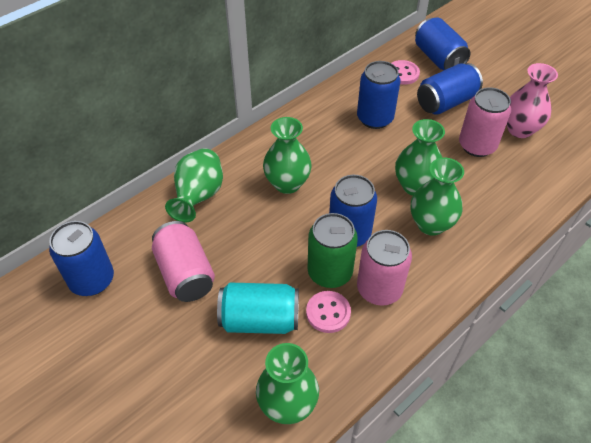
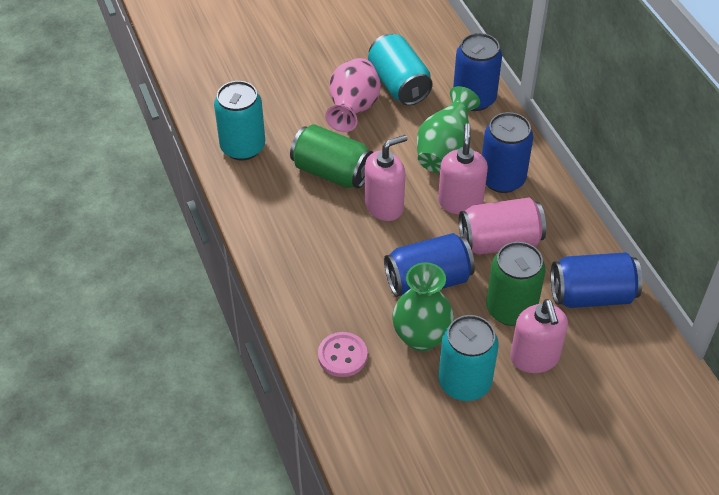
blue can: 5 -> 4
green can: 1 -> 2
green vase: 5 -> 2
pink button: 2 -> 1
pink can: 3 -> 1
pink soap dispenser: 0 -> 3
turquoise can: 1 -> 3

